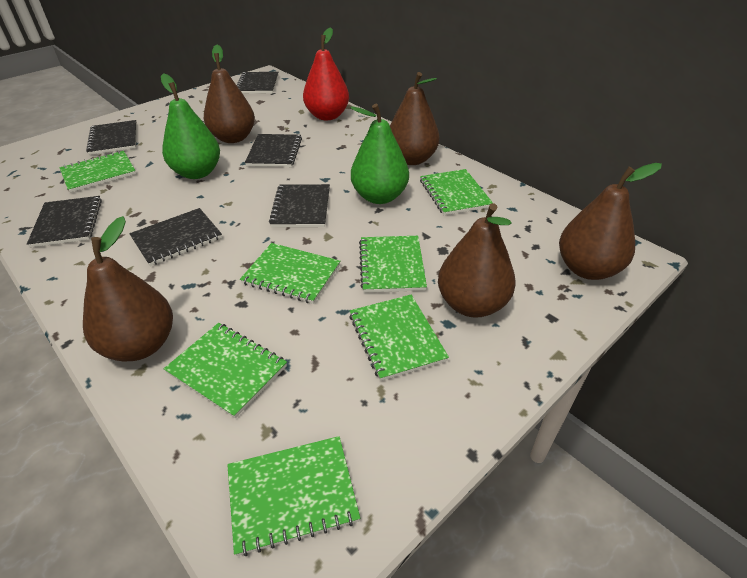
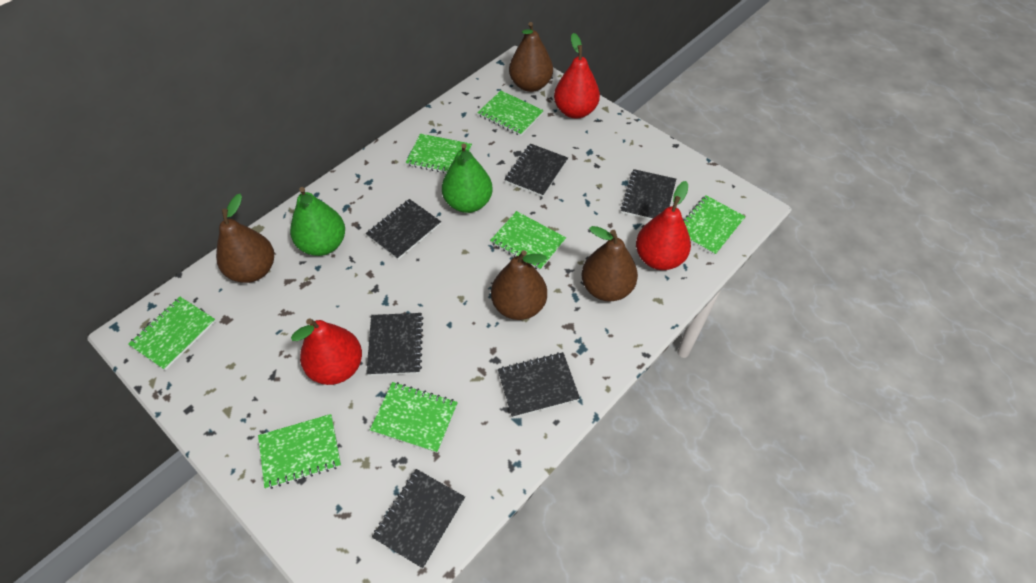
brown pear: 5 -> 4
red pear: 1 -> 3

